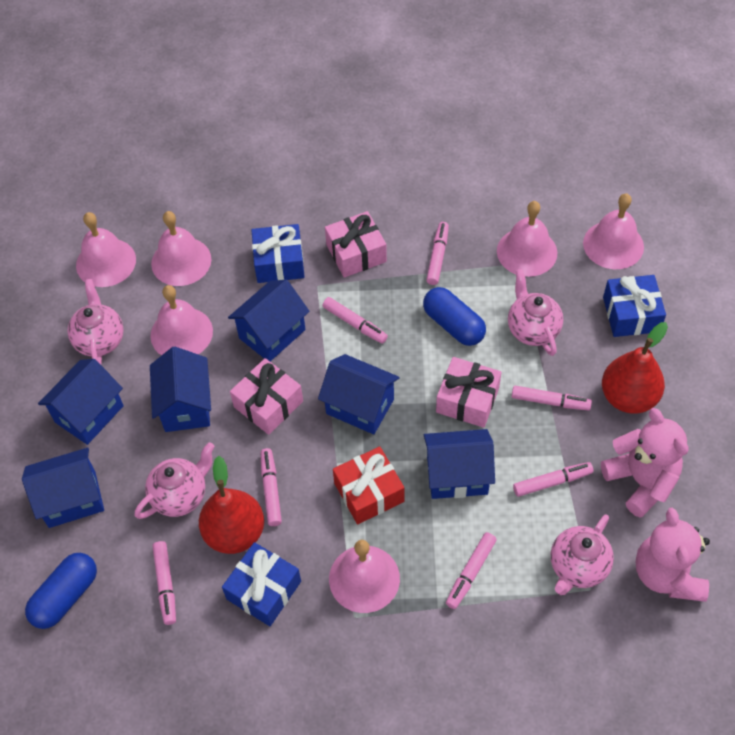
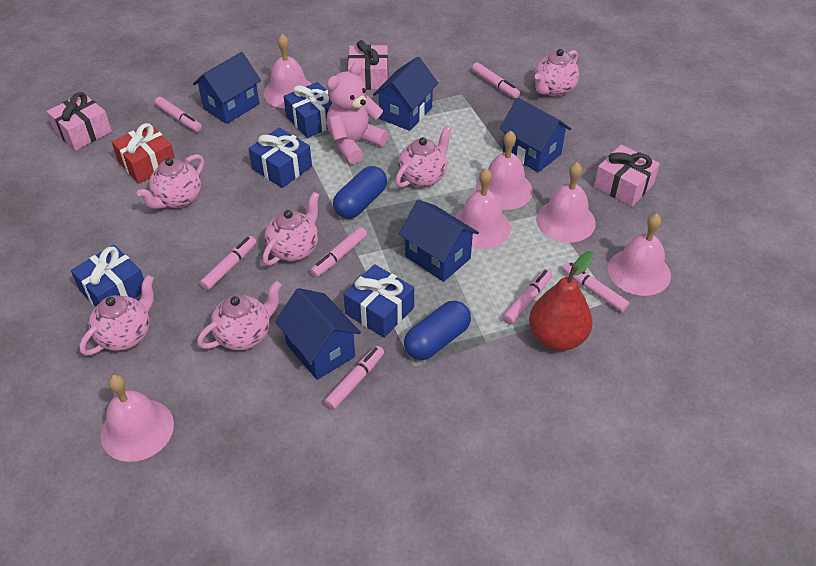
blue gift: 3 -> 4
blue house: 6 -> 5
pink teapot: 4 -> 6
pink teddy bear: 2 -> 1
red pear: 2 -> 1

